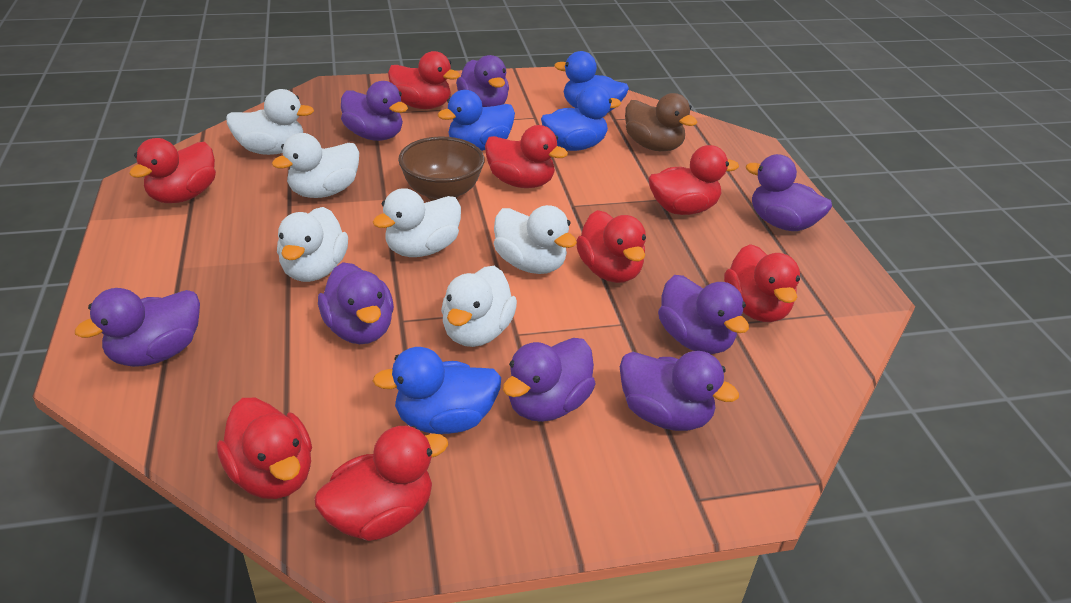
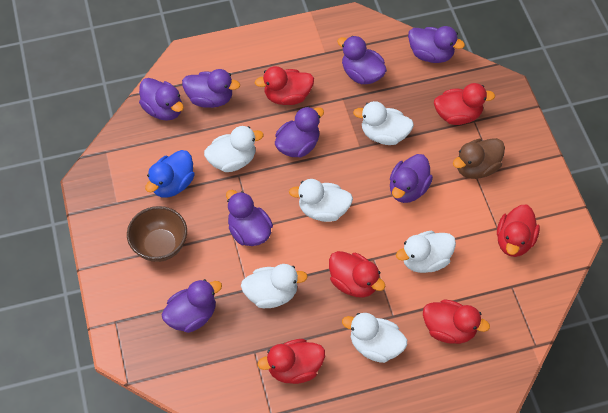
blue duck: 4 -> 1
red duck: 8 -> 6

